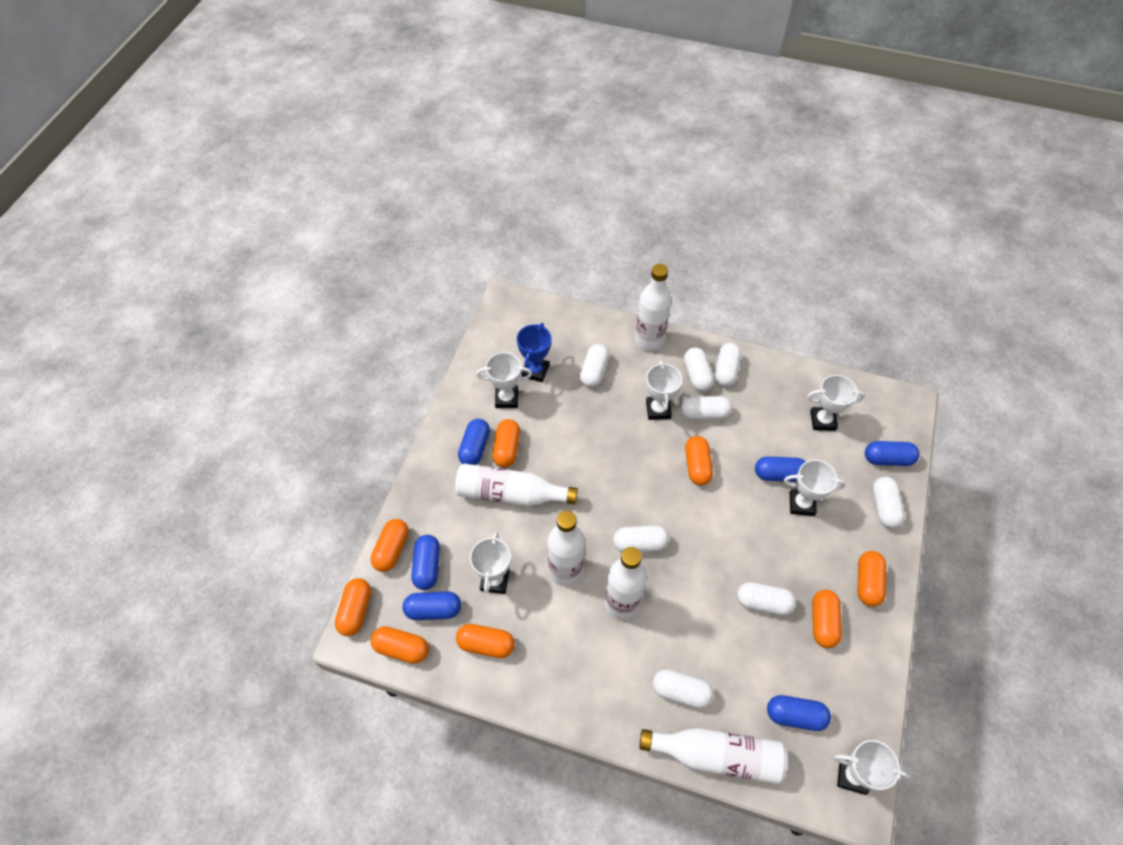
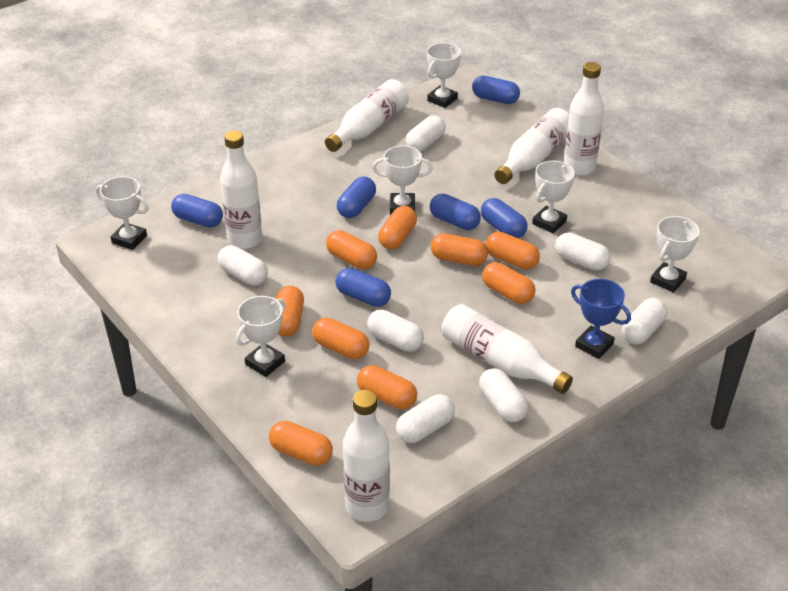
orange capsule: 8 -> 9
white bottle: 5 -> 6
white capsule: 8 -> 7

